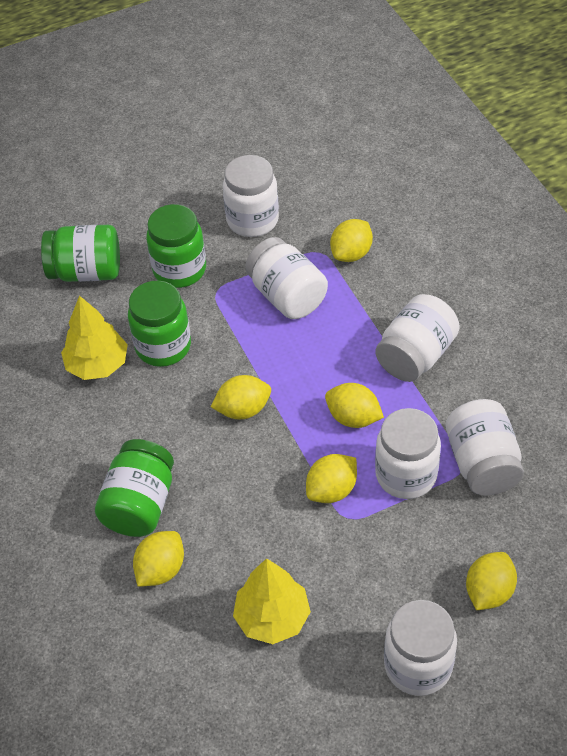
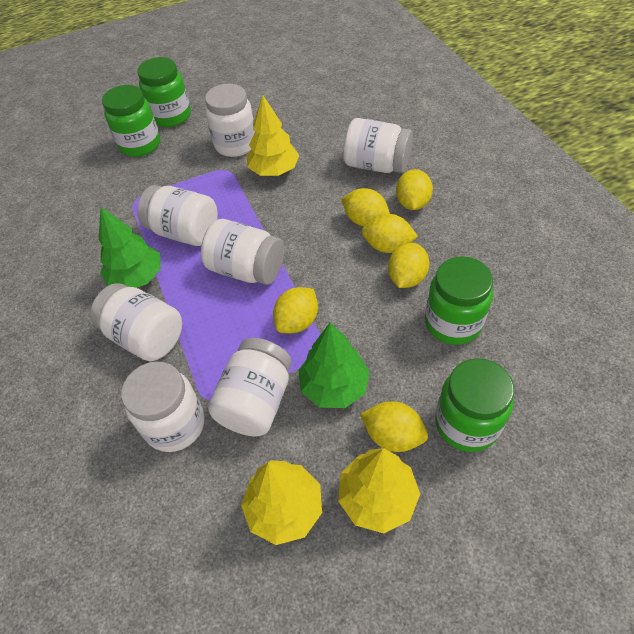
green tree: 0 -> 2
white jar: 6 -> 7
yellow tree: 2 -> 3

